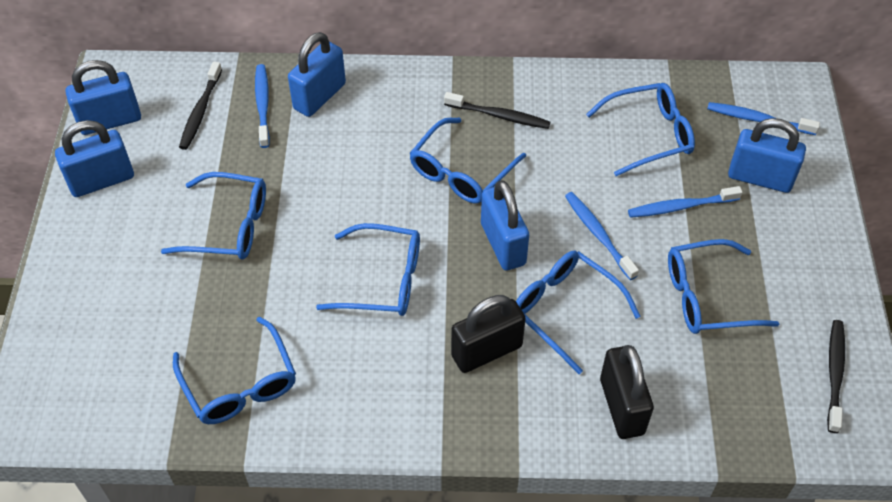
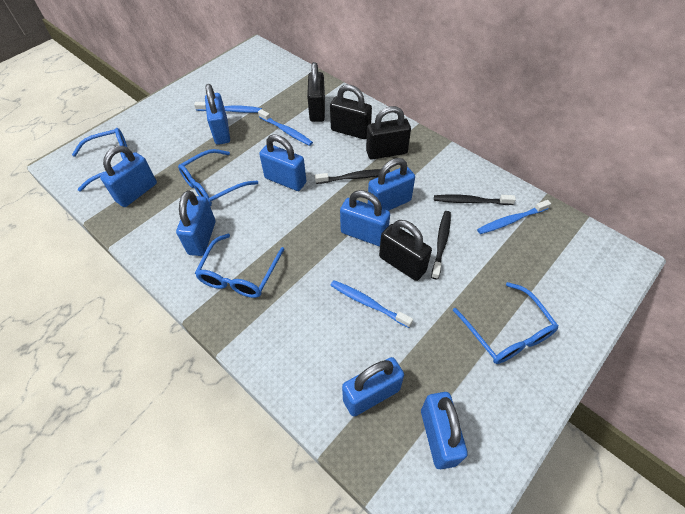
black padlock: 2 -> 4
blue glasses: 7 -> 4
blue padlock: 5 -> 8

